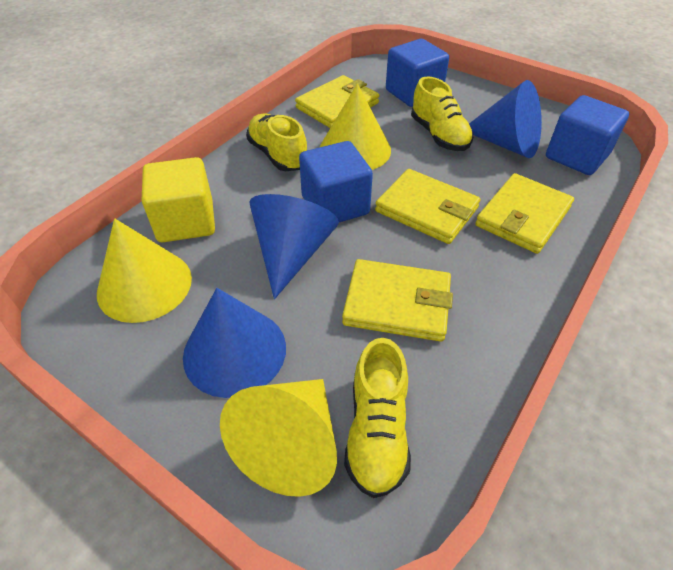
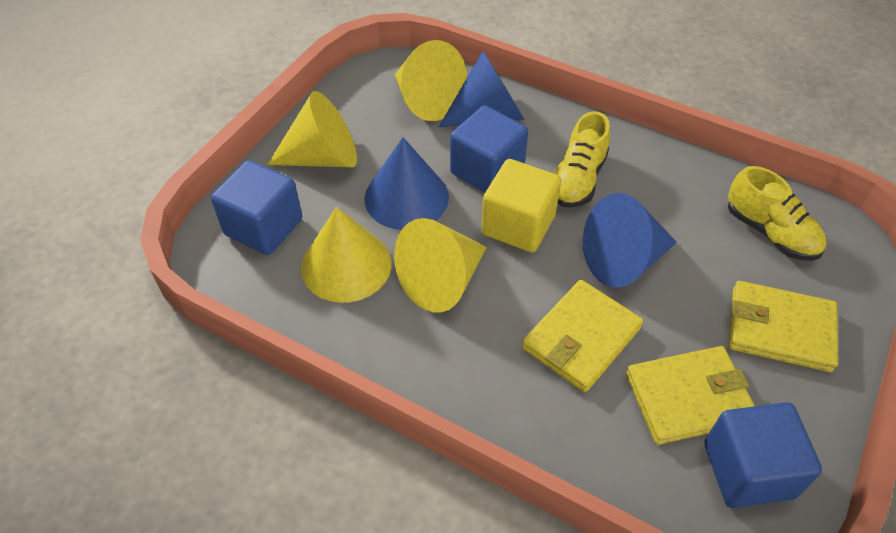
yellow cone: 3 -> 4
yellow shoe: 3 -> 2
yellow wallet: 4 -> 3

